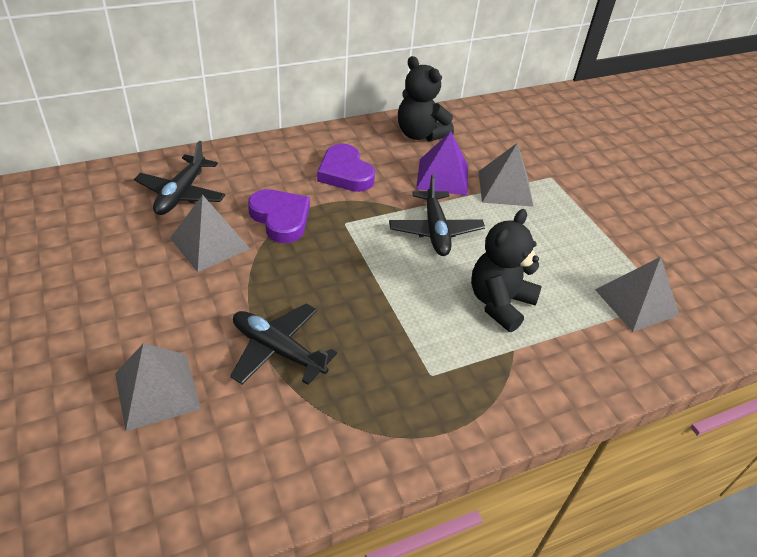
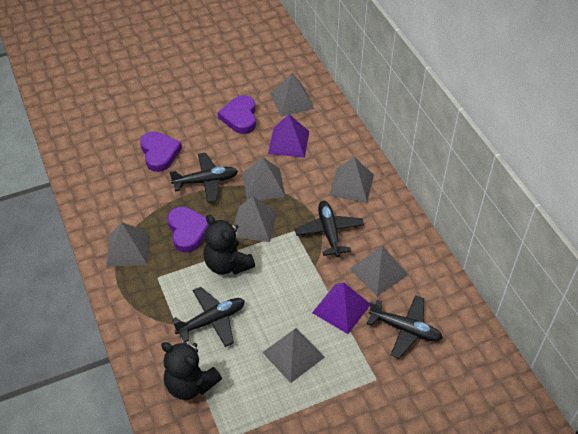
black plane: 3 -> 4
grey pyramid: 4 -> 7
purple heart: 2 -> 3
purple pyramid: 1 -> 2

